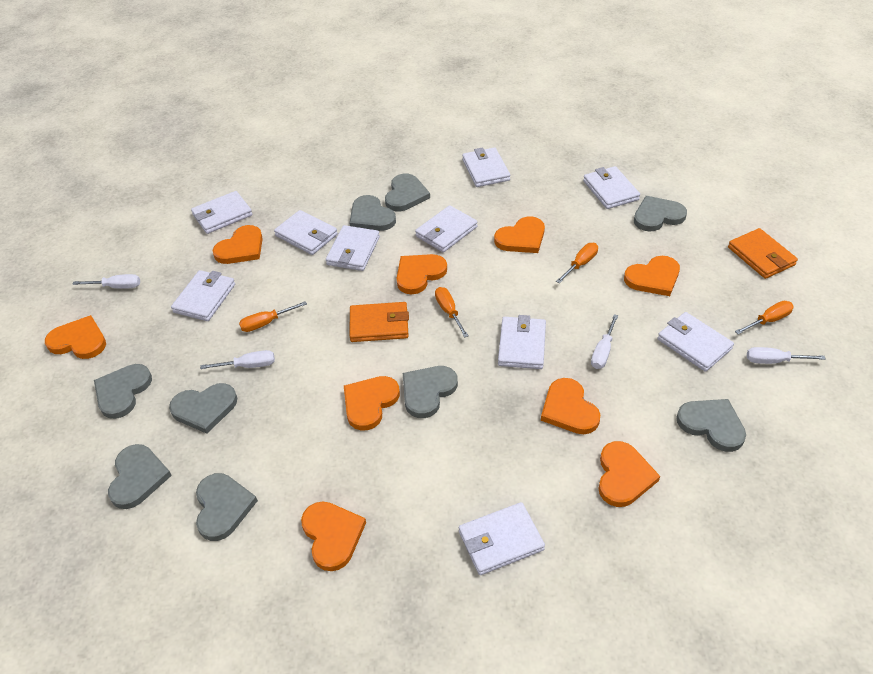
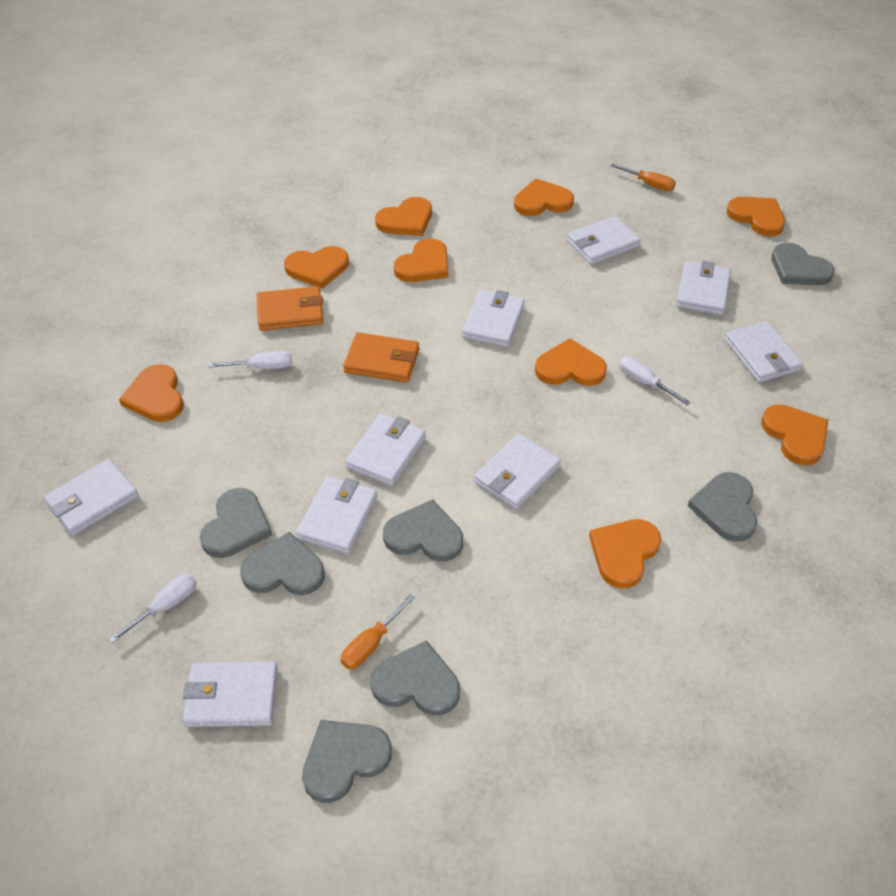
grey heart: 9 -> 7
orange screwdriver: 4 -> 2
white screwdriver: 4 -> 3
white wallet: 10 -> 9

